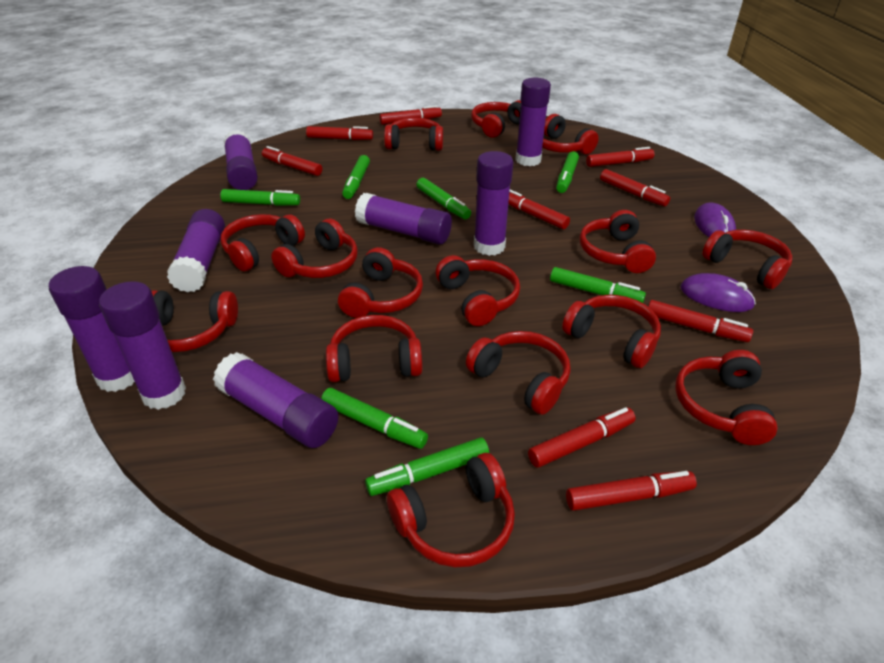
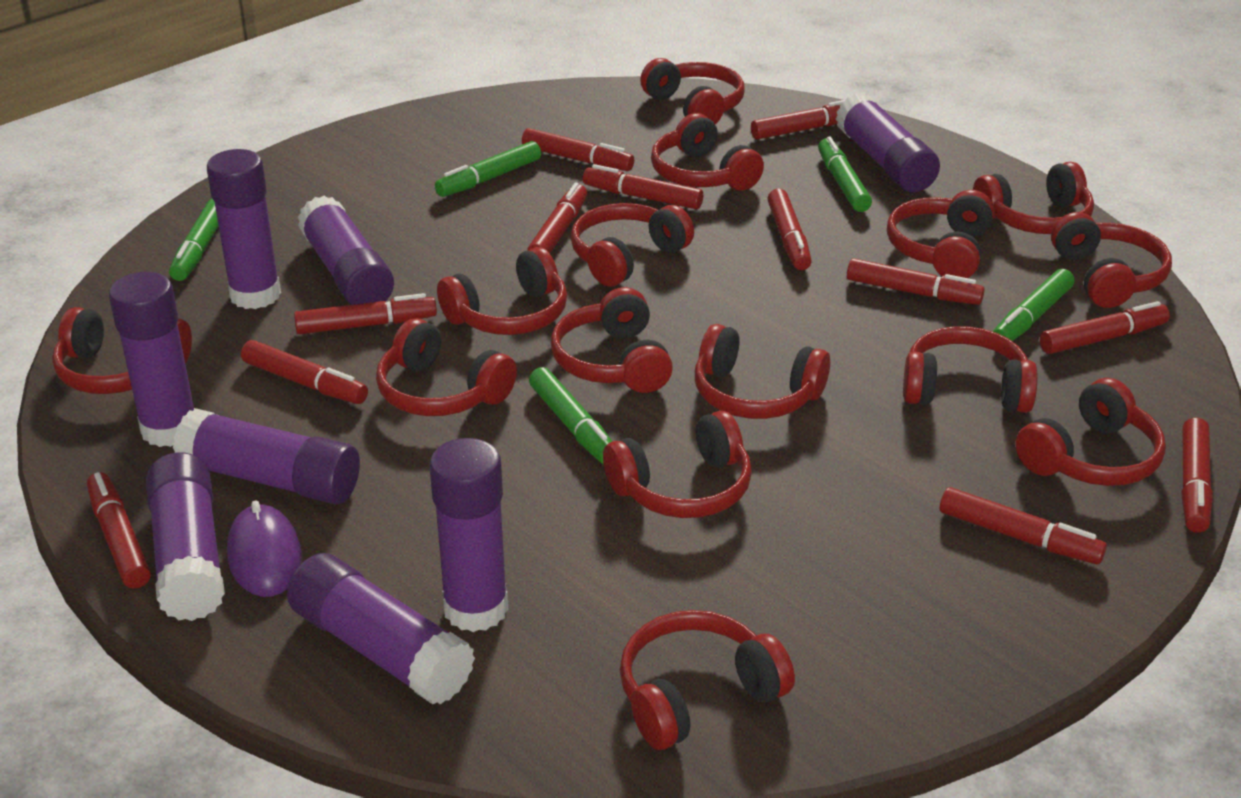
green marker: 7 -> 5
purple mouse: 2 -> 1
red marker: 9 -> 12

